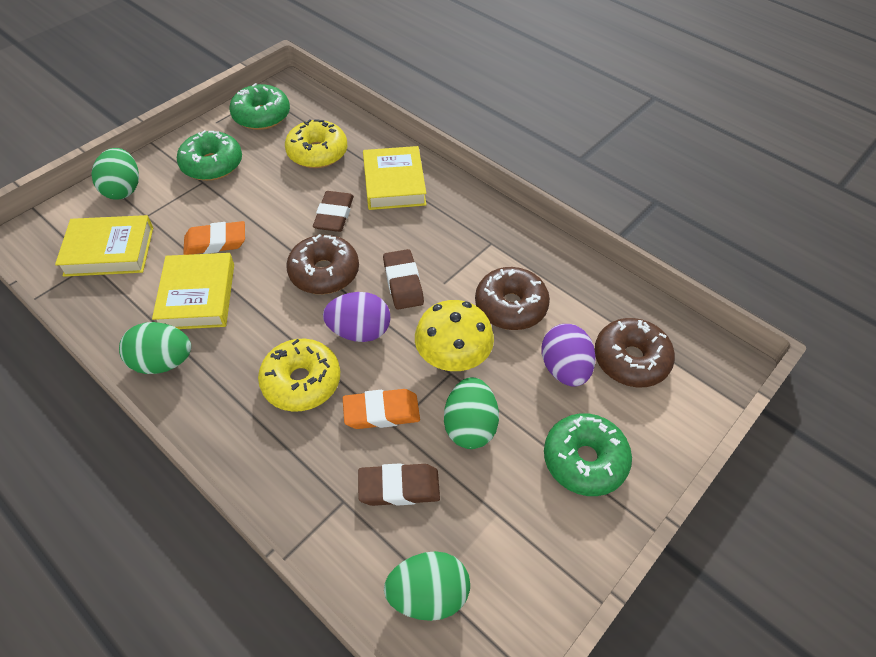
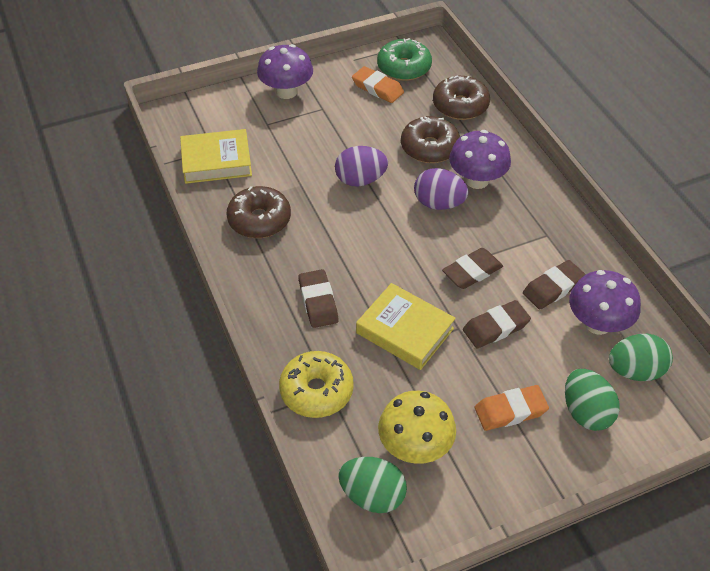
brown eraser: 3 -> 4
green donut: 3 -> 1
green egg: 4 -> 3
purple mushroom: 0 -> 3
yellow book: 3 -> 2
yellow donut: 2 -> 1

